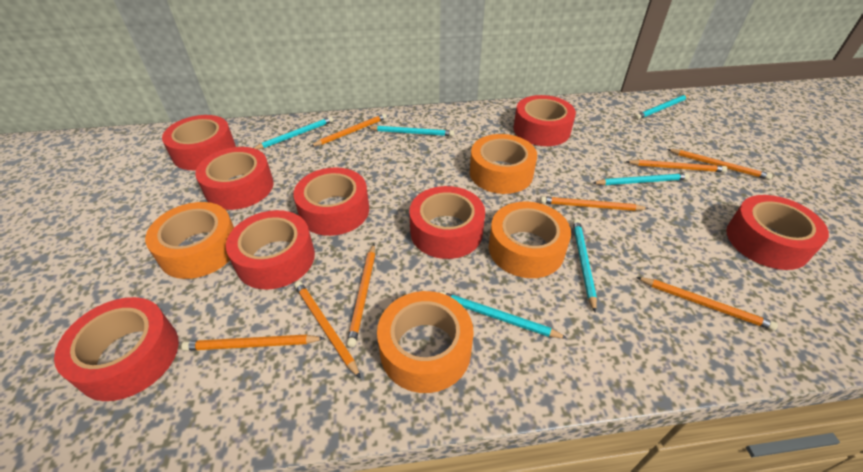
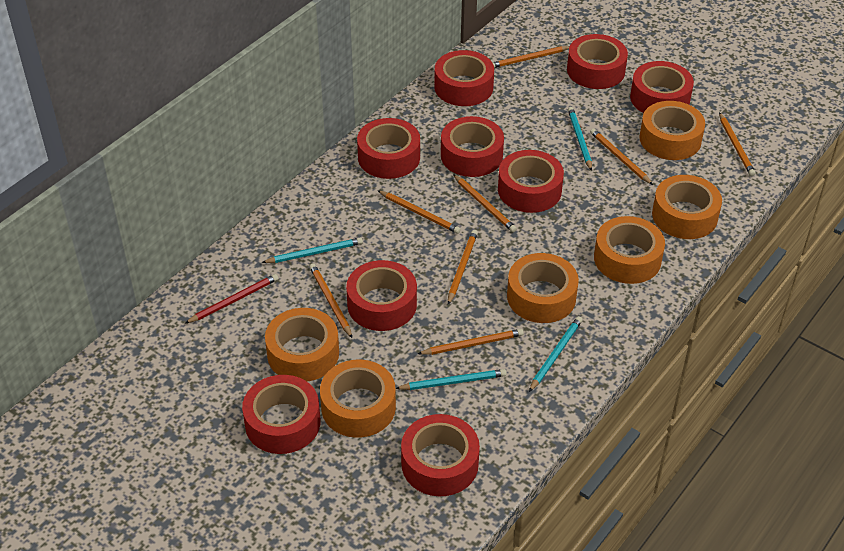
orange tape: 4 -> 6
red pencil: 0 -> 1
red tape: 8 -> 9
turquoise pencil: 6 -> 4

